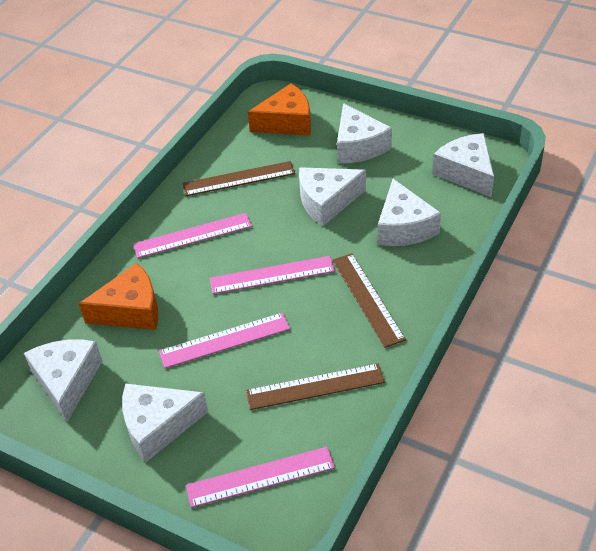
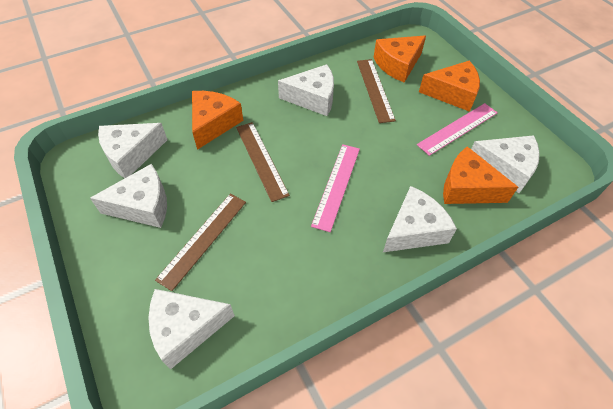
orange cheese: 2 -> 4
pink ruler: 4 -> 2

